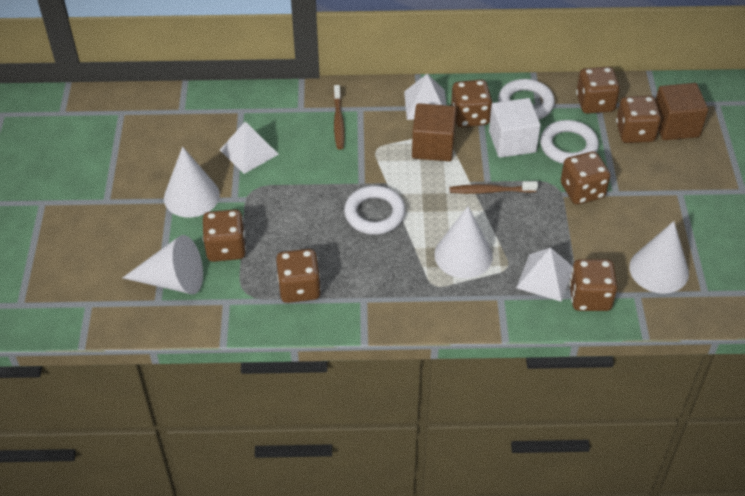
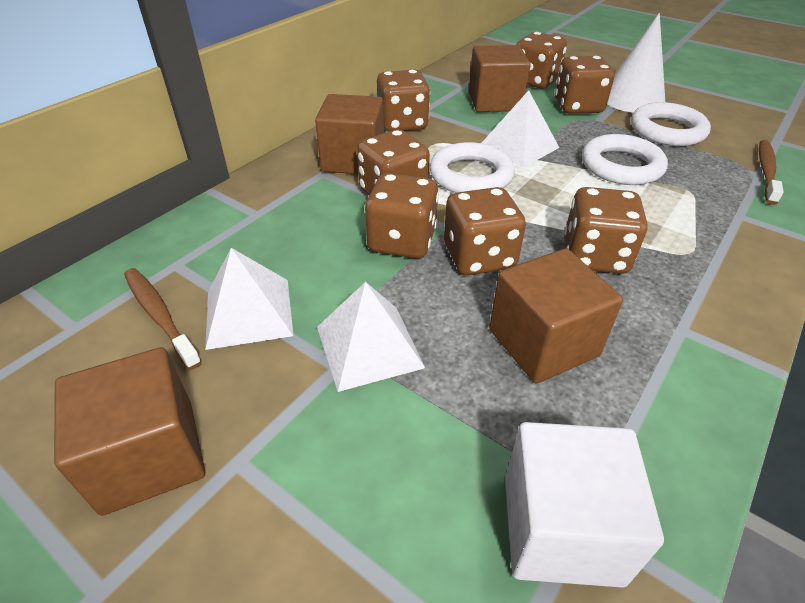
brown cube: 2 -> 4
white cone: 4 -> 1

